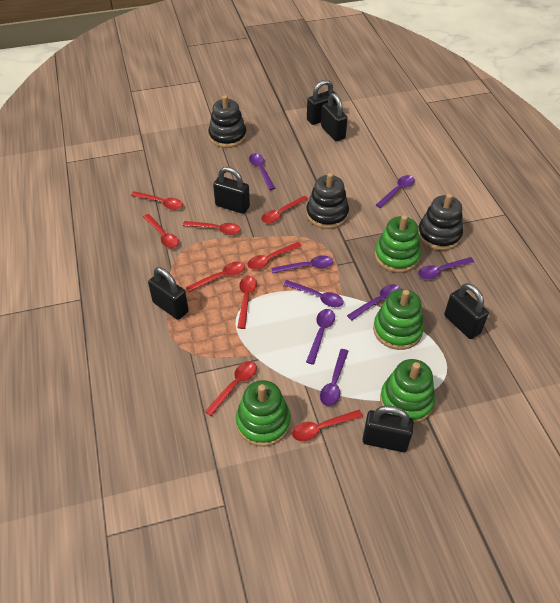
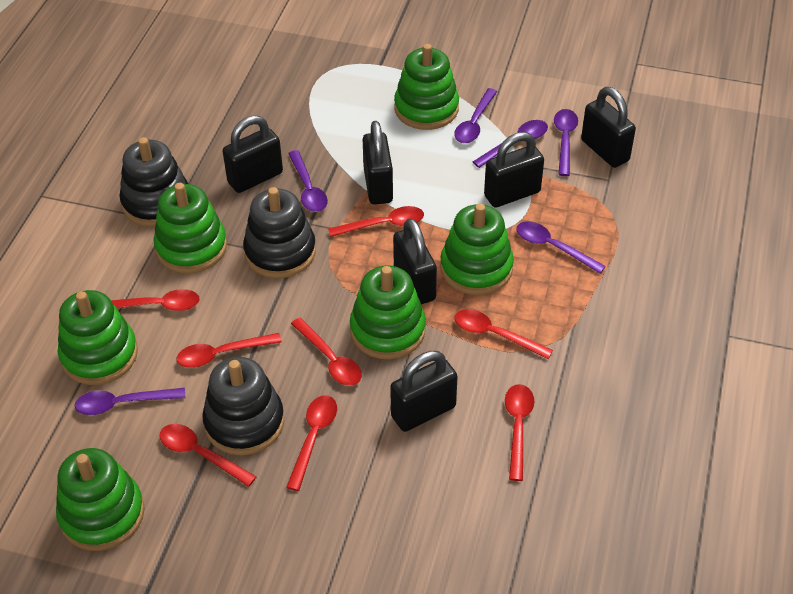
green stacking toy: 4 -> 6
purple spoon: 8 -> 6
red spoon: 9 -> 8

